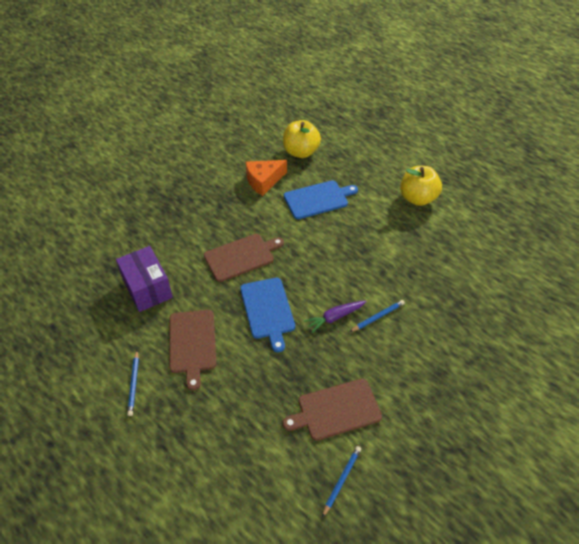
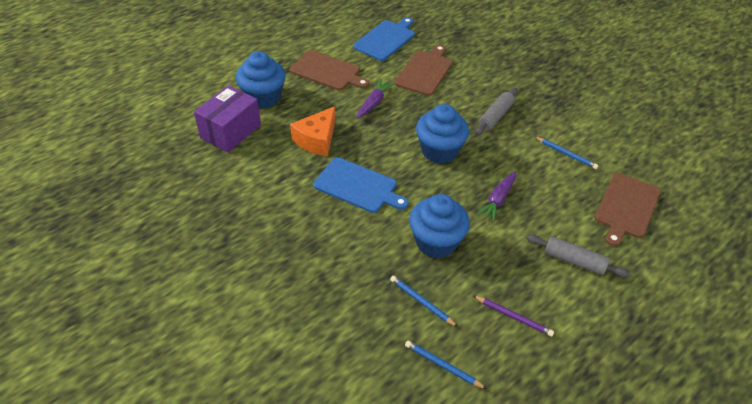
blue cupcake: 0 -> 3
grey rolling pin: 0 -> 2
purple carrot: 1 -> 2
purple pencil: 0 -> 1
yellow apple: 2 -> 0

